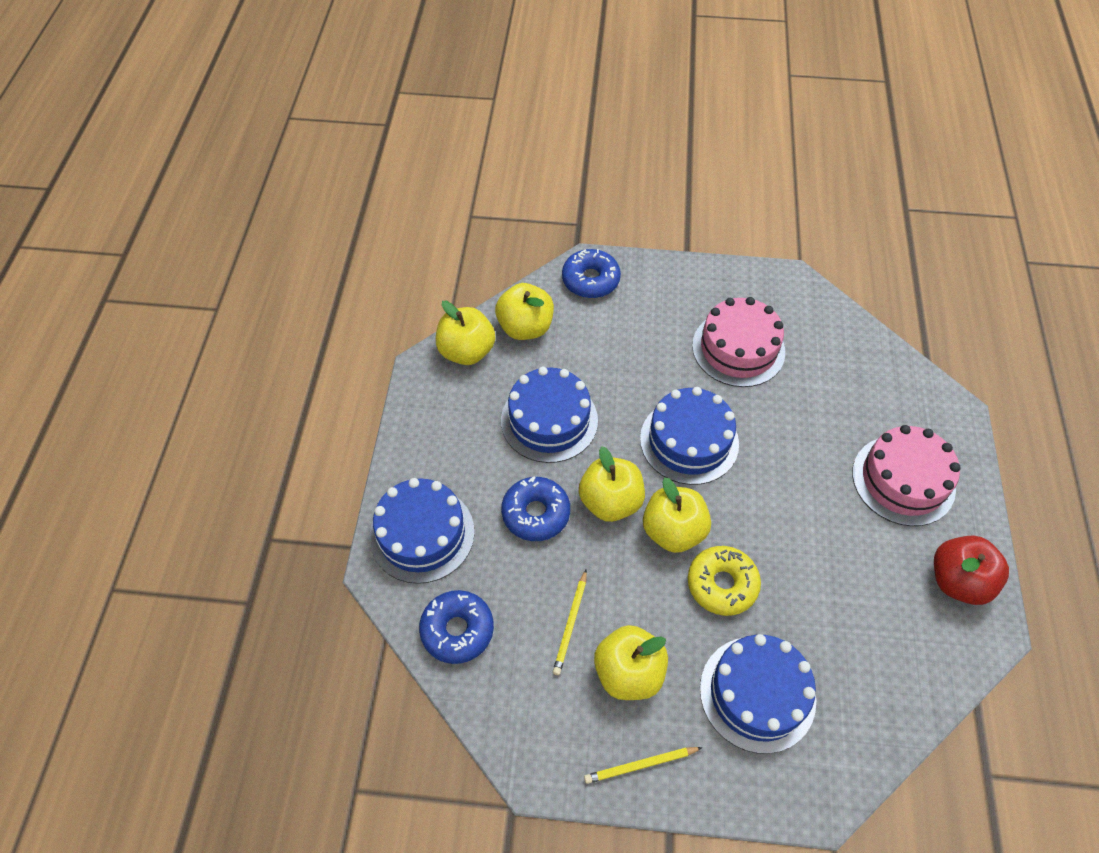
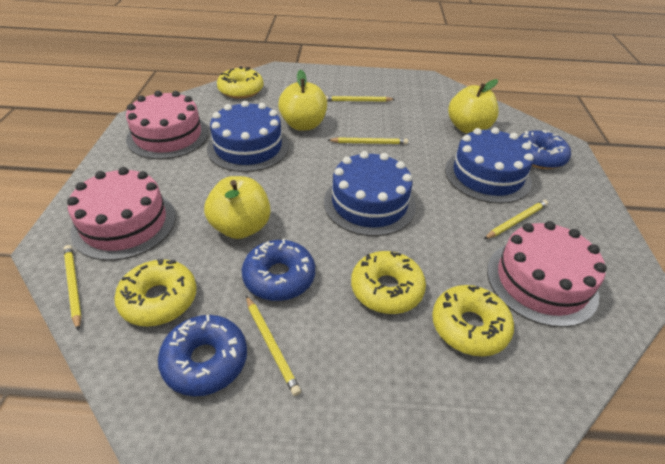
blue cake: 4 -> 3
pink cake: 2 -> 3
red apple: 1 -> 0
yellow apple: 5 -> 3
yellow donut: 1 -> 4
yellow pencil: 2 -> 5

